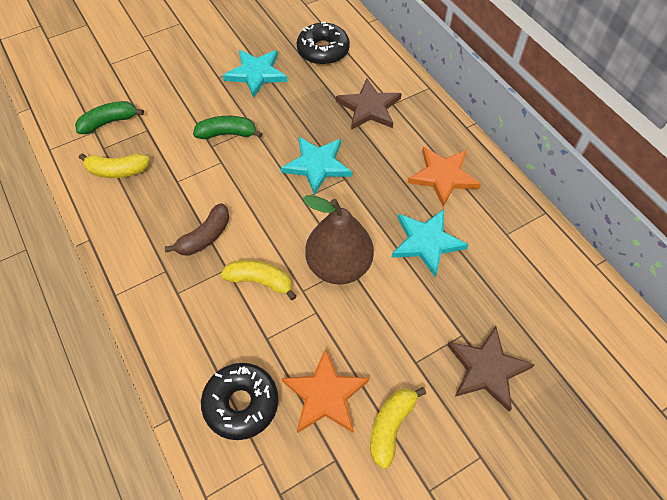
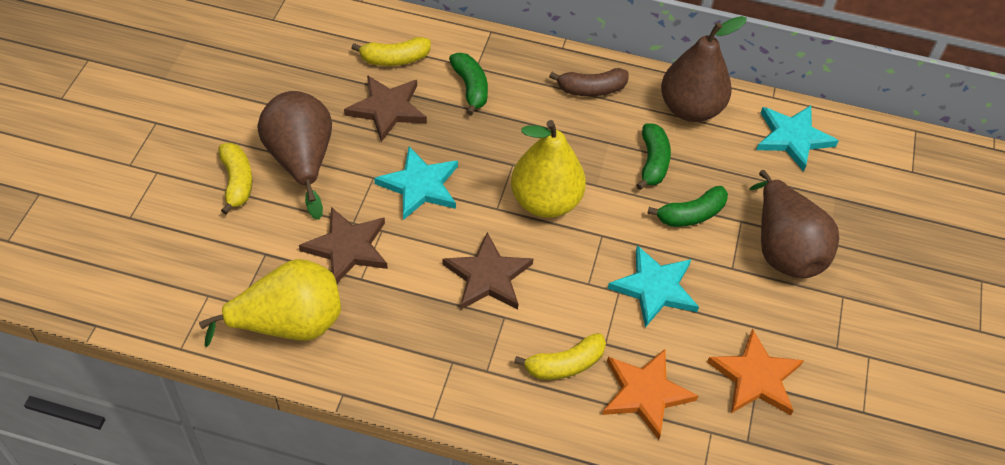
black donut: 2 -> 0
brown pear: 1 -> 3
brown star: 2 -> 3
green banana: 2 -> 3
yellow pear: 0 -> 2

